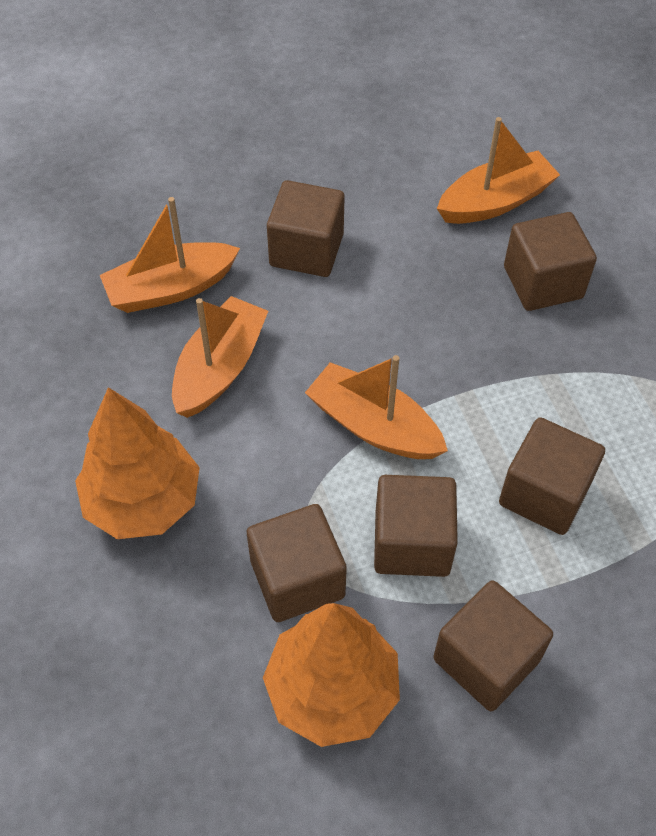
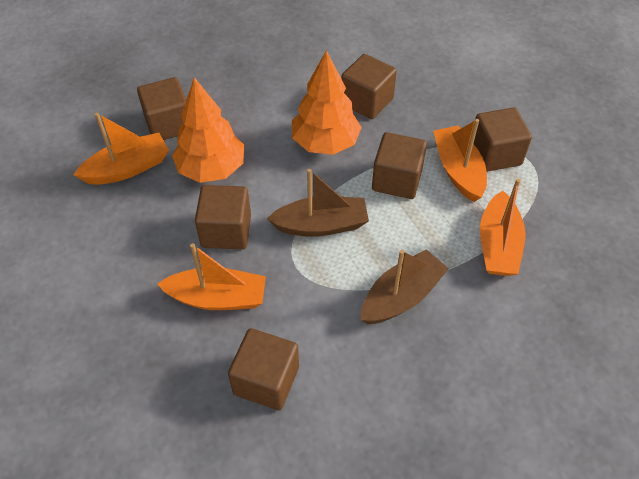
brown boat: 0 -> 2

